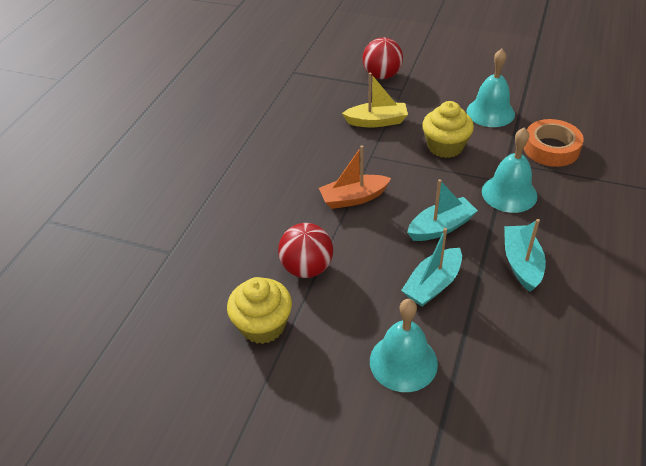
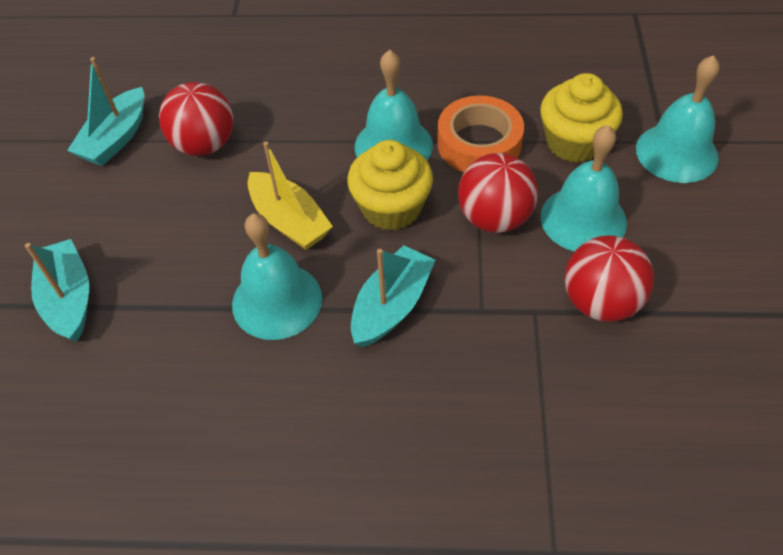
orange boat: 1 -> 0
red ball: 2 -> 3
turquoise bell: 3 -> 4

